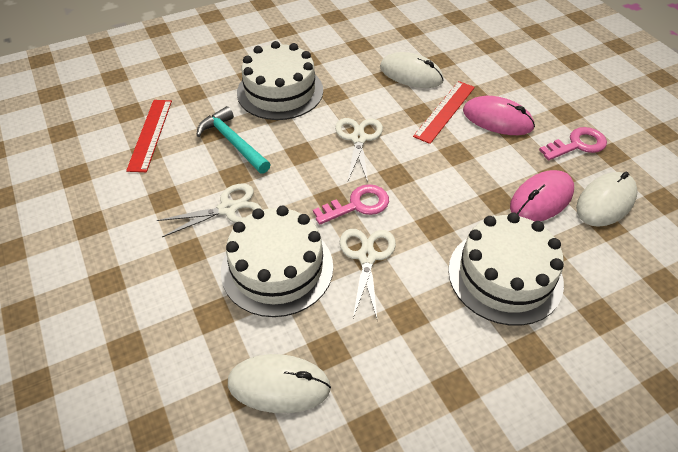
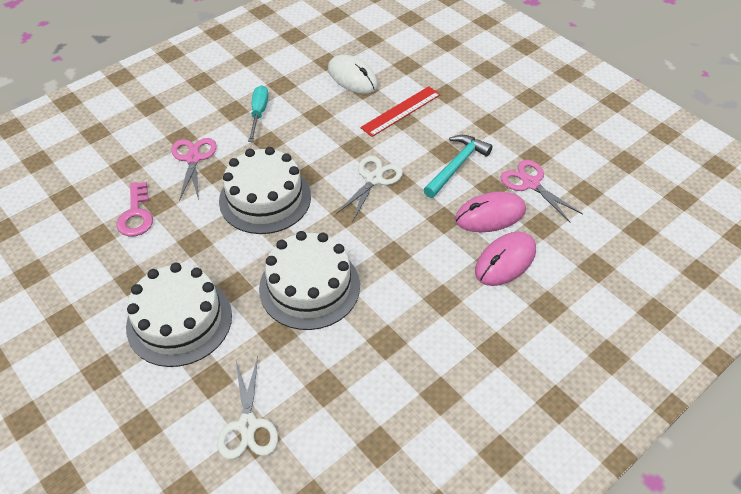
pink key: 2 -> 1
pink scissors: 0 -> 2
red ruler: 2 -> 1
turquoise screwdriver: 0 -> 1
white mouse: 3 -> 1
white scissors: 3 -> 2

